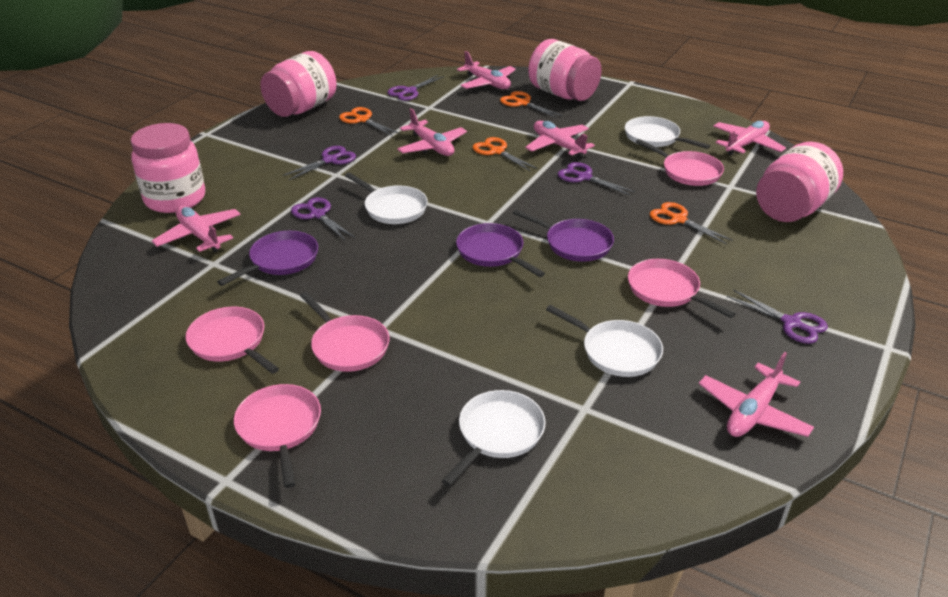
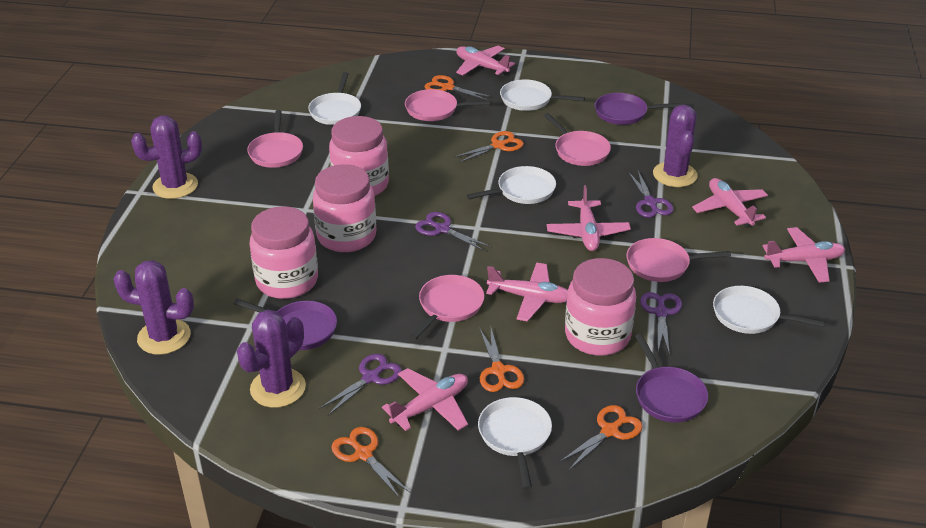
orange scissors: 4 -> 5
purple cactus: 0 -> 4
purple scissors: 5 -> 4
white pan: 4 -> 5

